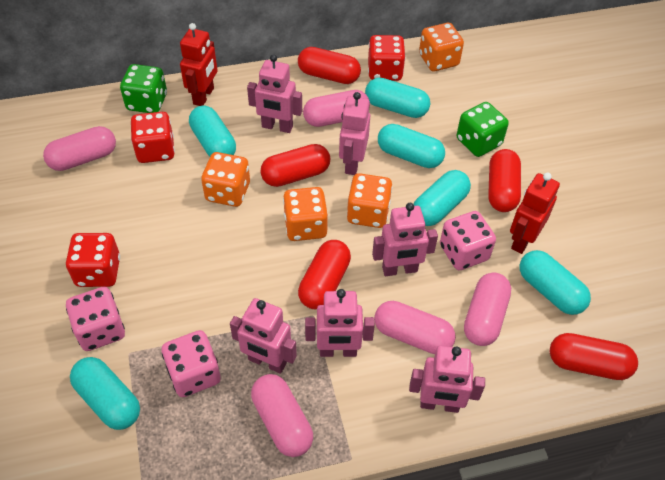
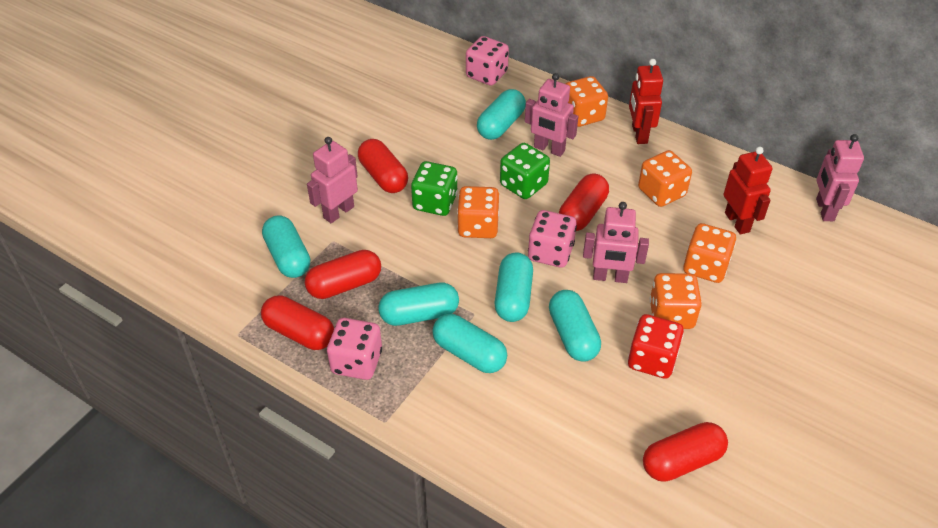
orange dice: 4 -> 5
pink capsule: 5 -> 0
pink robot: 6 -> 4
red dice: 3 -> 1

